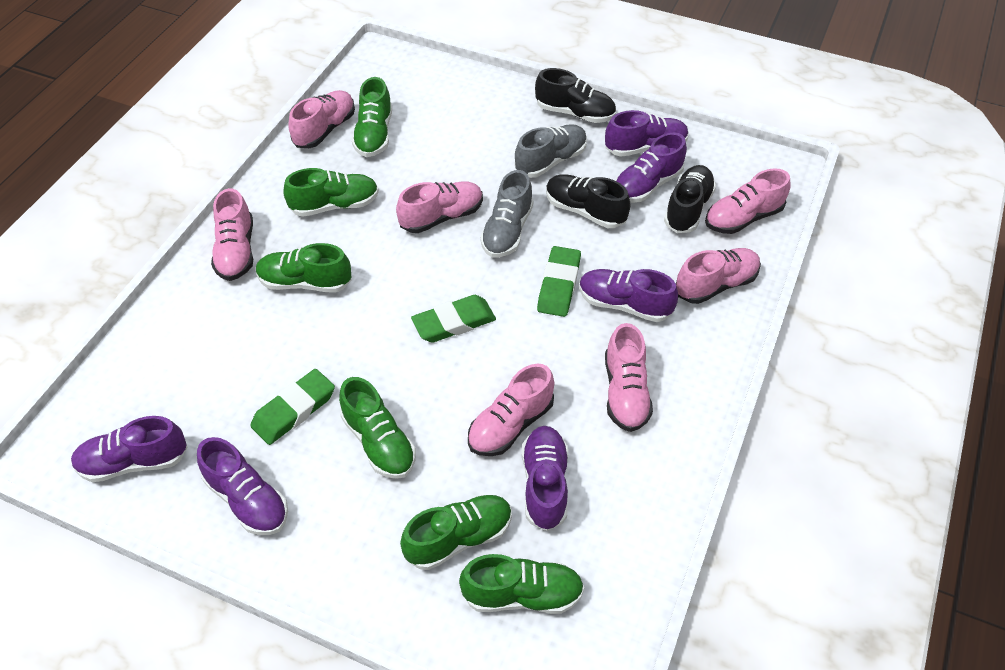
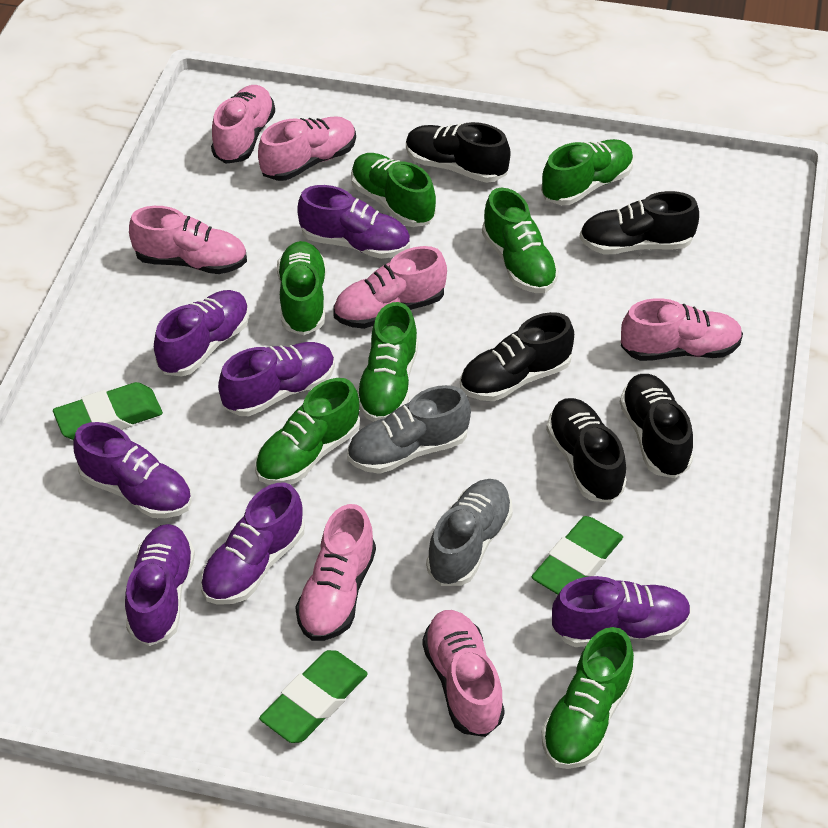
black shoe: 3 -> 5
green shoe: 6 -> 7
purple shoe: 6 -> 7

